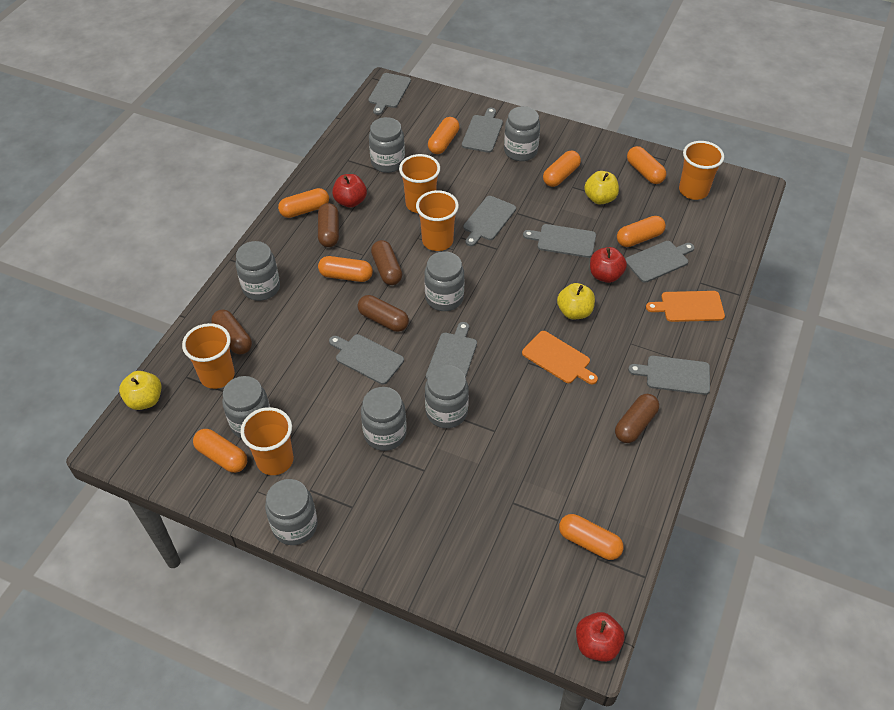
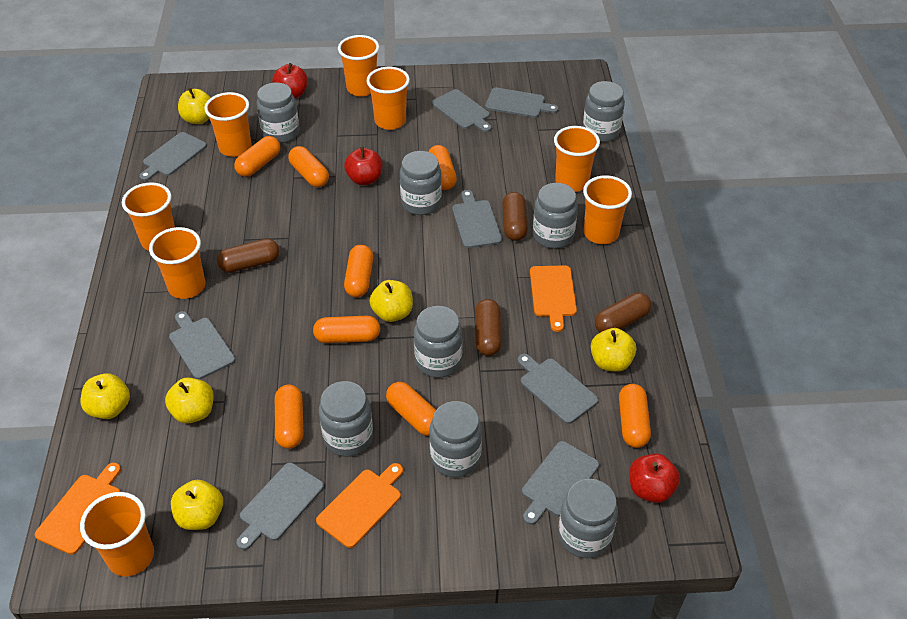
brown capsule: 5 -> 4
orange cup: 5 -> 8
orange cutting board: 2 -> 3
yellow apple: 3 -> 6

